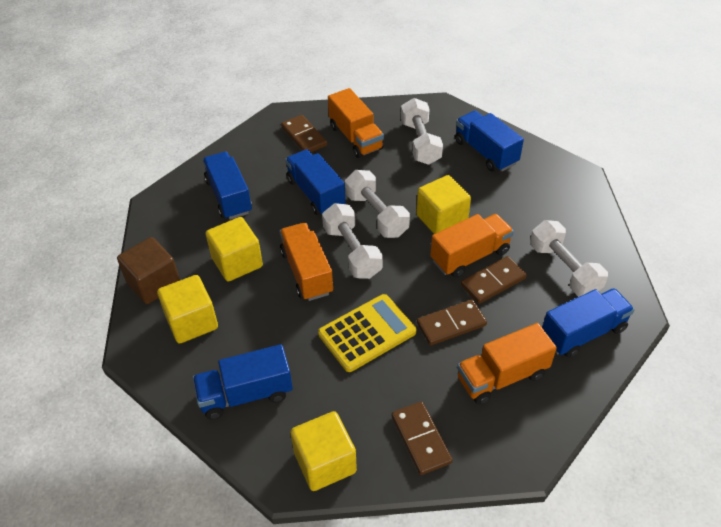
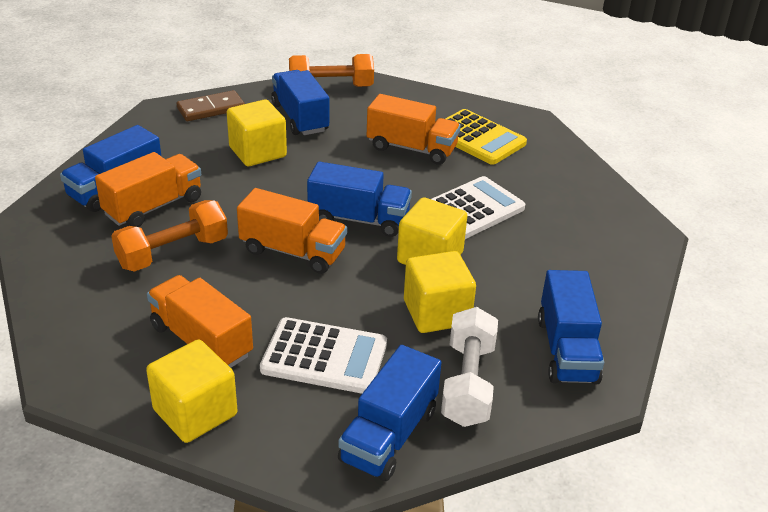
brown cube: 1 -> 0
brown domino: 4 -> 1
orange dumbbell: 0 -> 2
white calculator: 0 -> 2
white dumbbell: 4 -> 1

